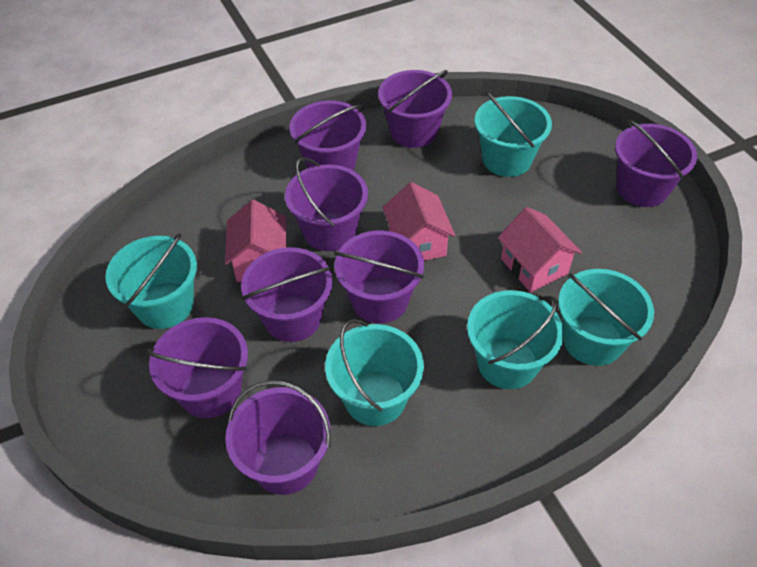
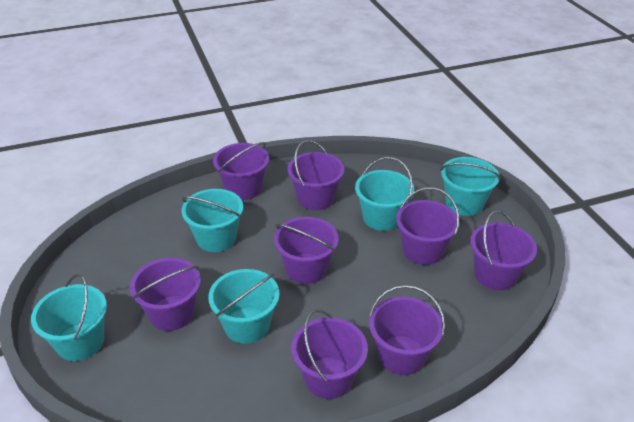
pink house: 3 -> 0

